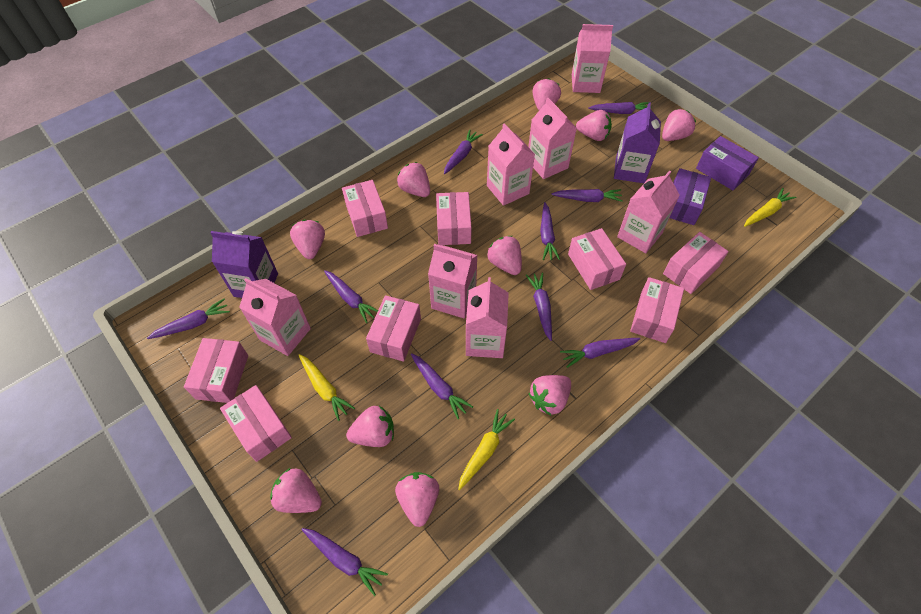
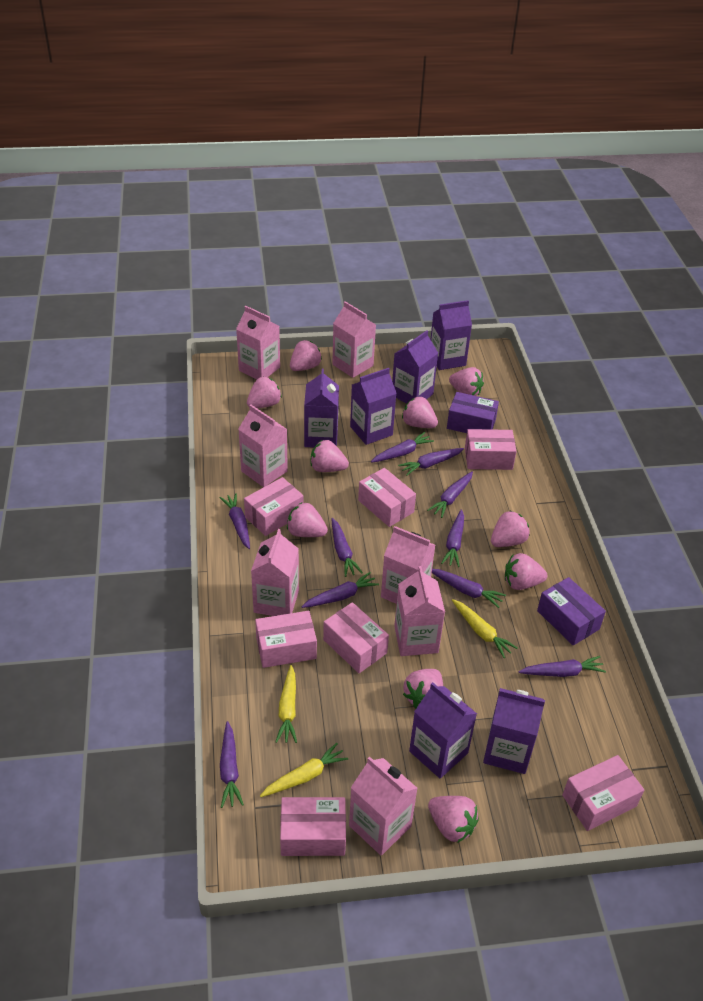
pink box: 8 -> 7
purple carton: 2 -> 6

